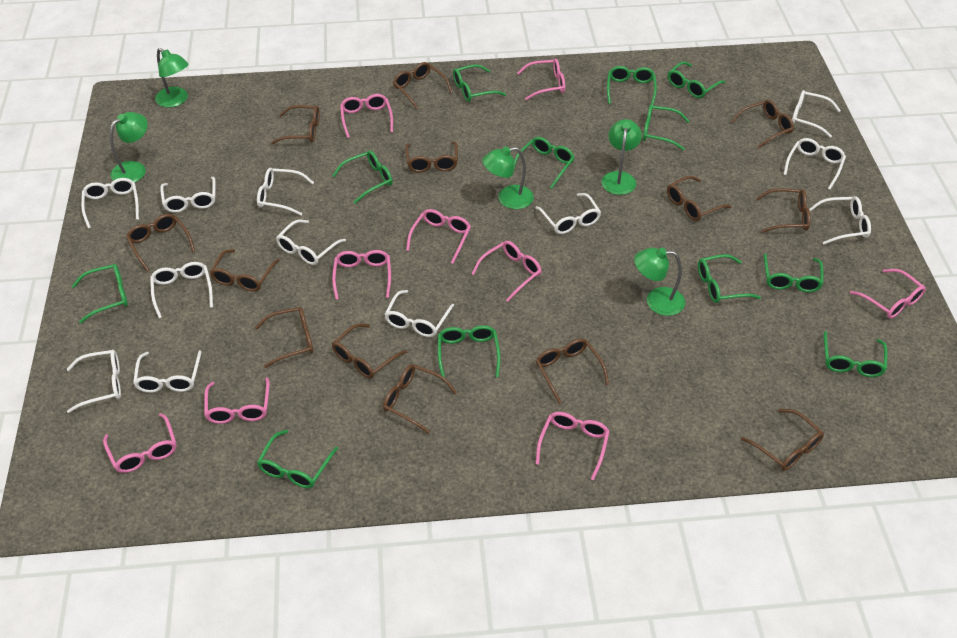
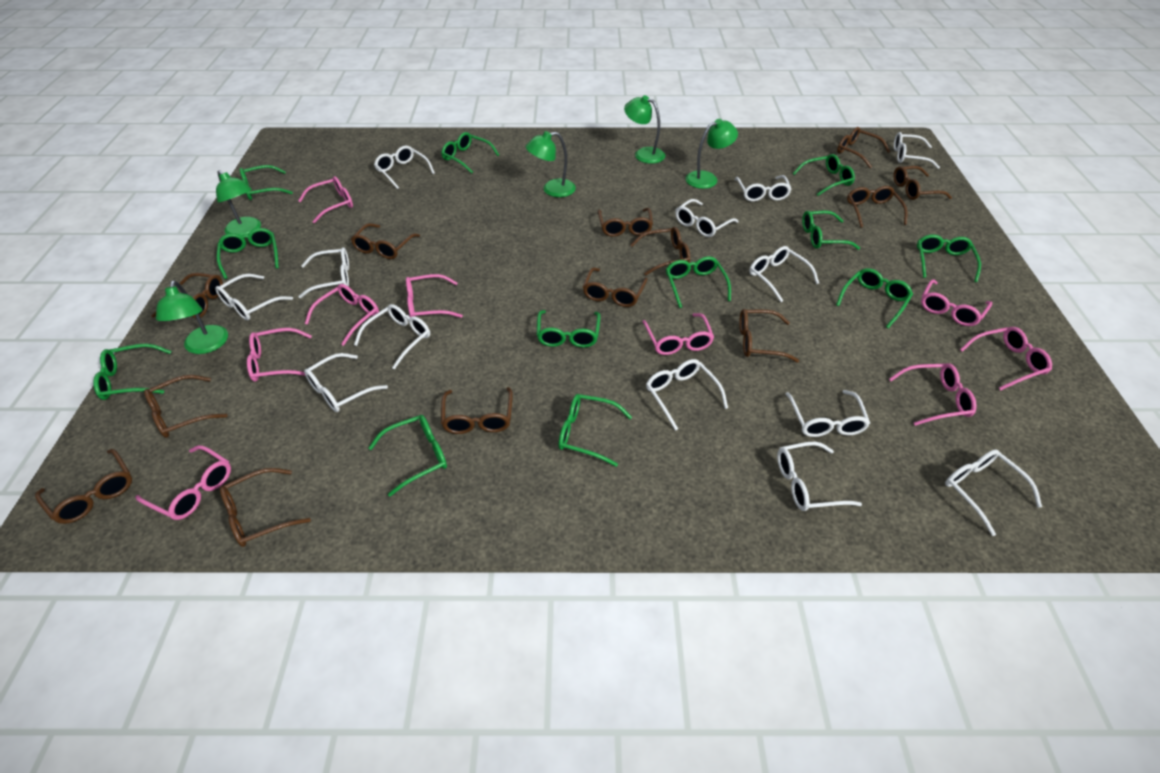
white glasses: 12 -> 13

